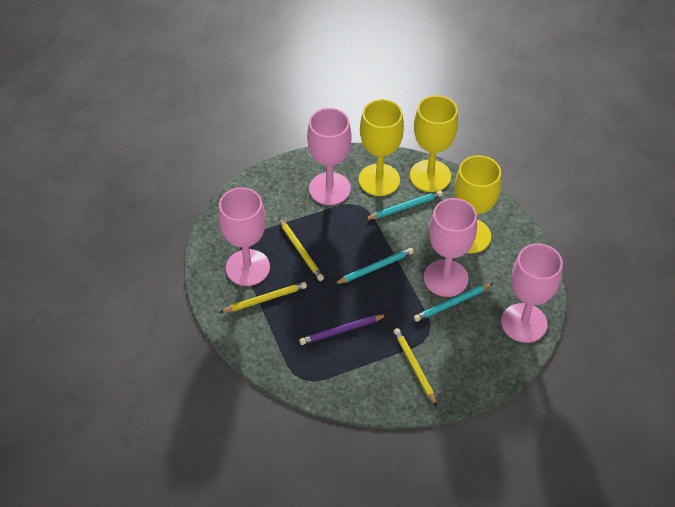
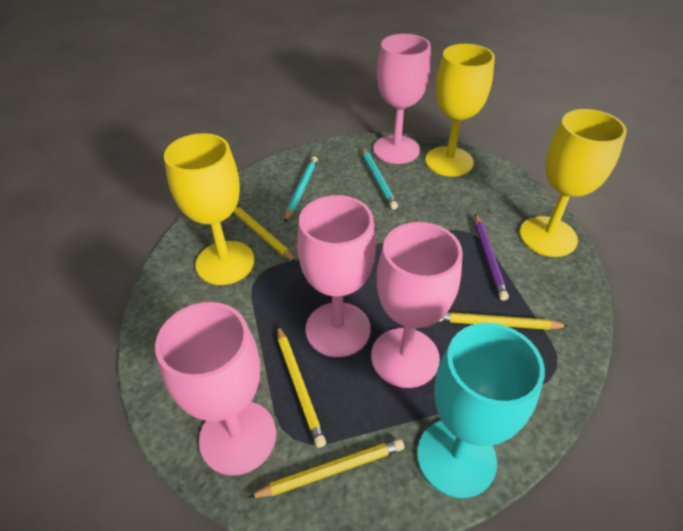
turquoise goblet: 0 -> 1
turquoise pencil: 3 -> 2
yellow pencil: 3 -> 4

